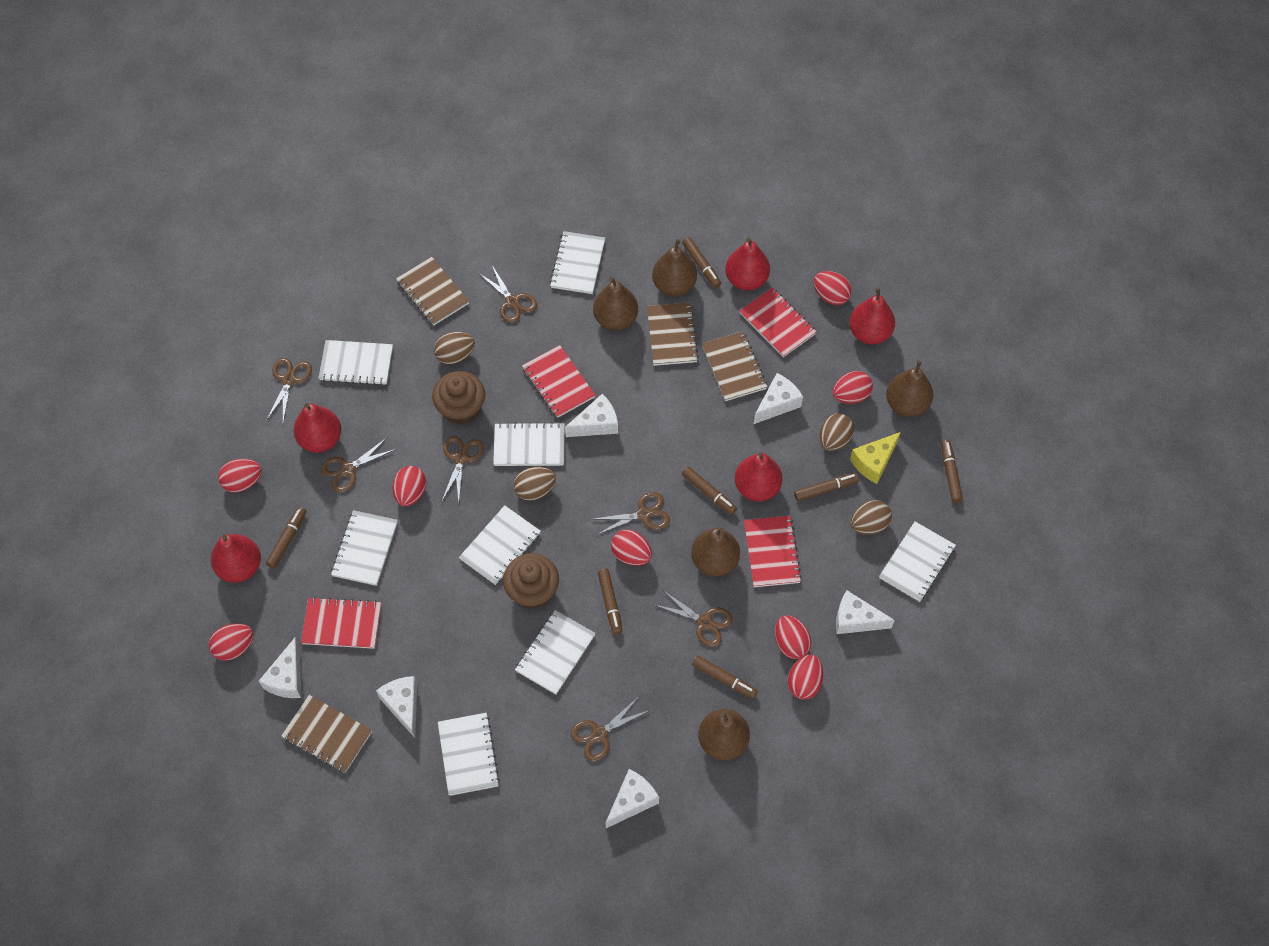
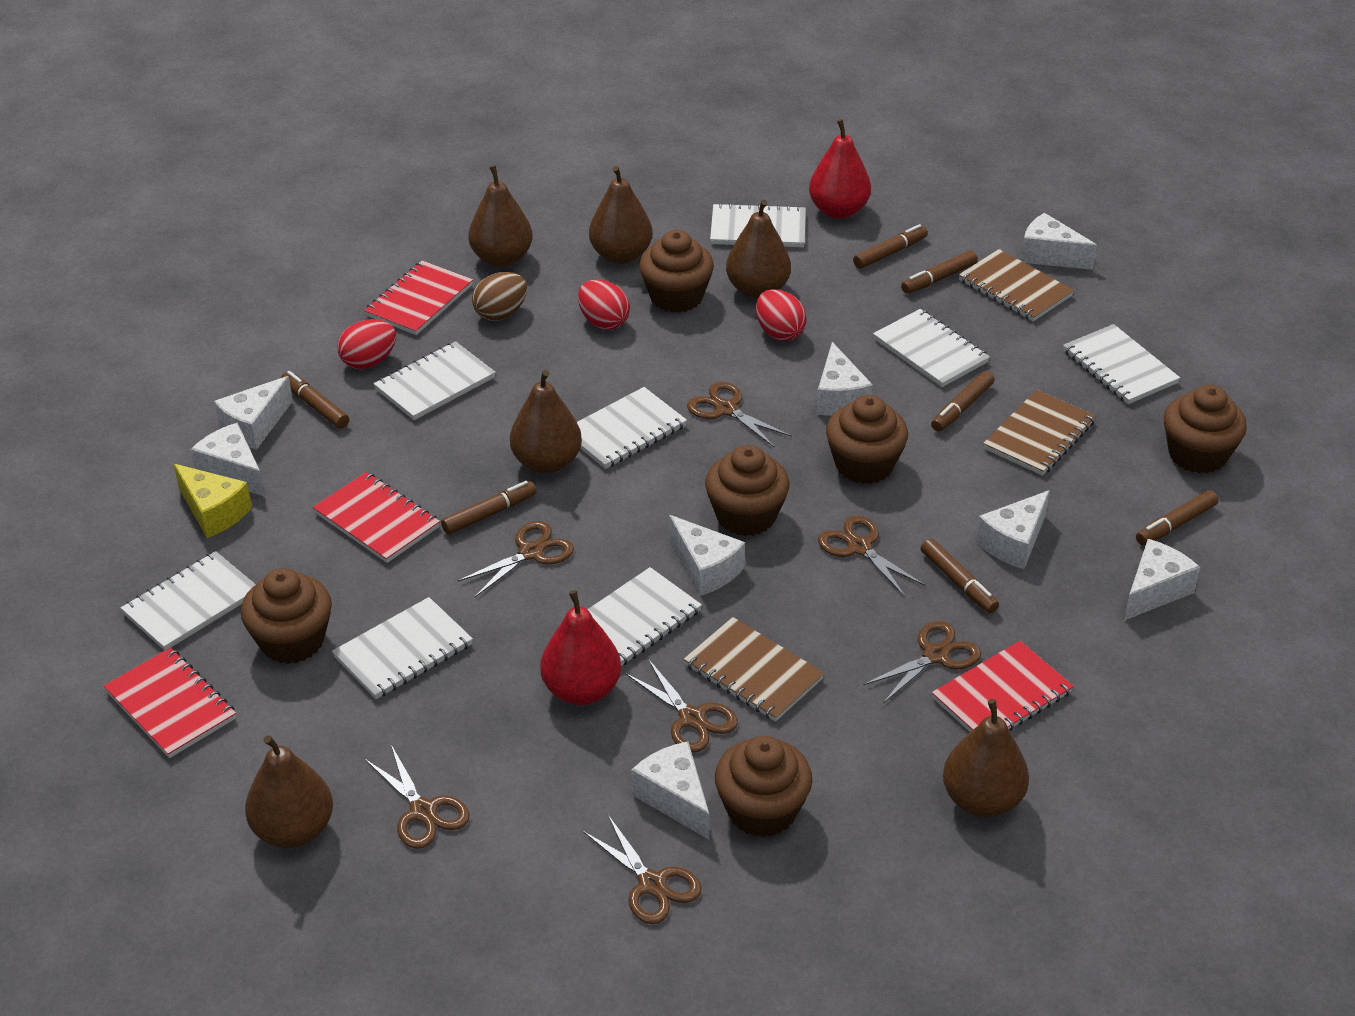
brown cupcake: 2 -> 6
brown egg: 4 -> 1
brown notebook: 4 -> 3
brown pear: 5 -> 6
red egg: 8 -> 3
red pear: 5 -> 2
white cheese: 6 -> 8

